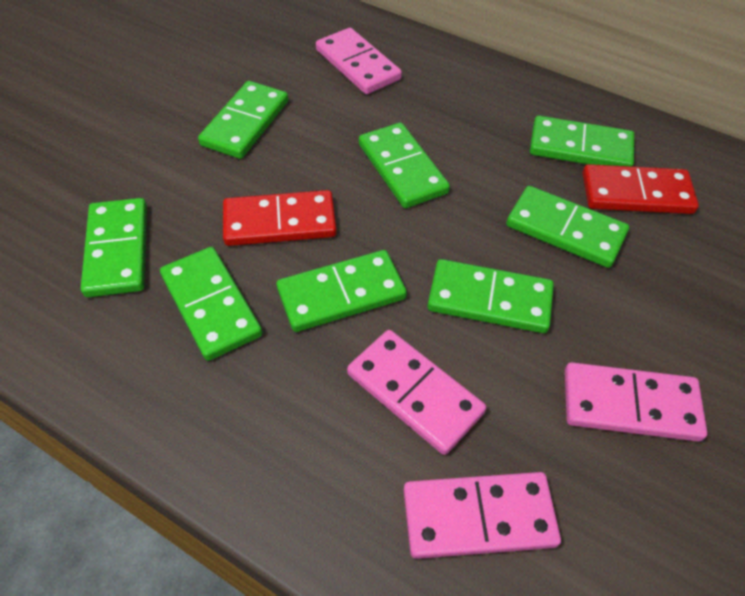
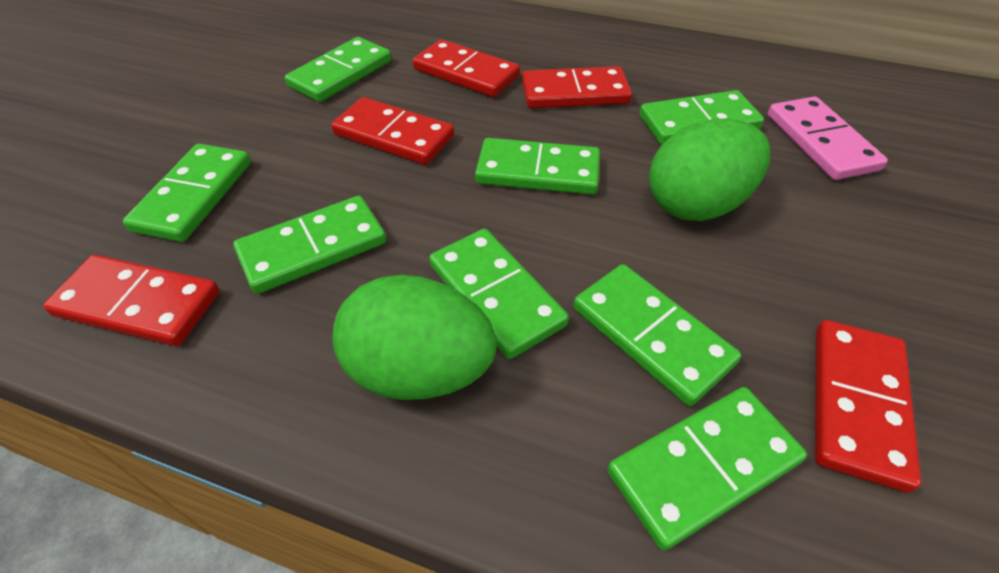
green egg: 0 -> 2
pink domino: 4 -> 1
red domino: 2 -> 5

